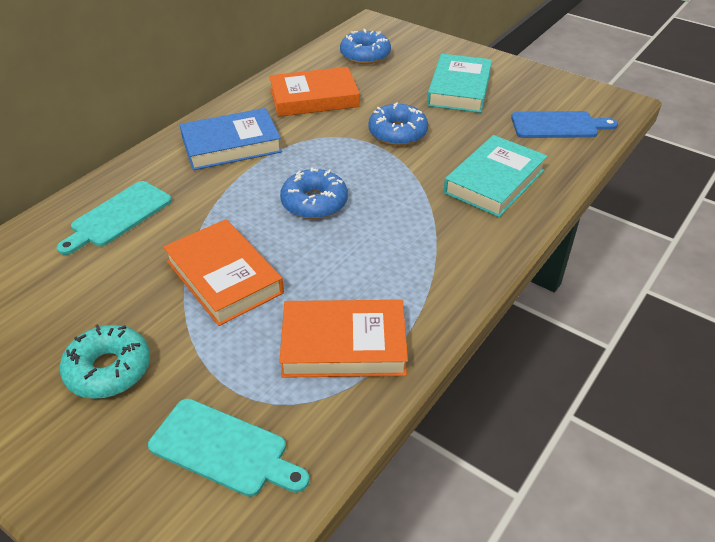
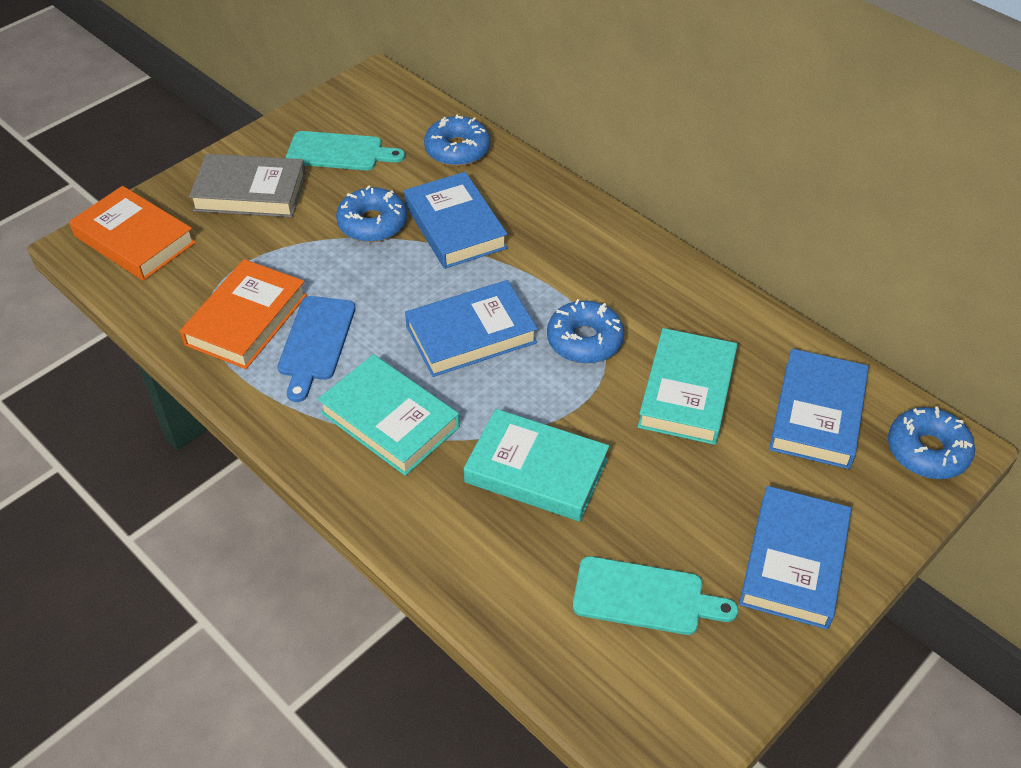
blue book: 1 -> 4
blue donut: 3 -> 4
grey book: 0 -> 1
orange book: 3 -> 2
turquoise book: 2 -> 3
turquoise donut: 1 -> 0

